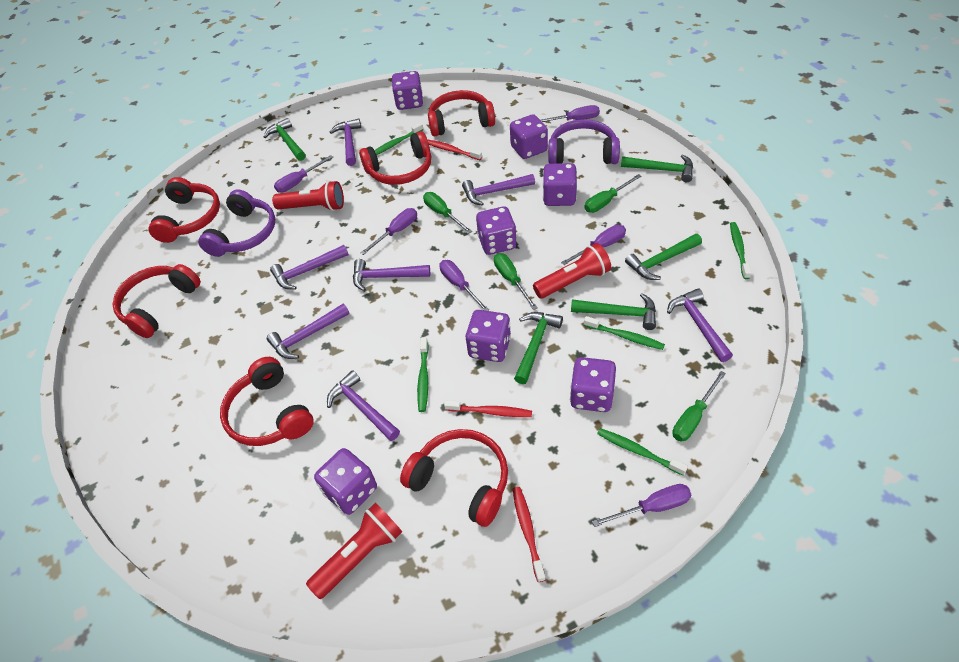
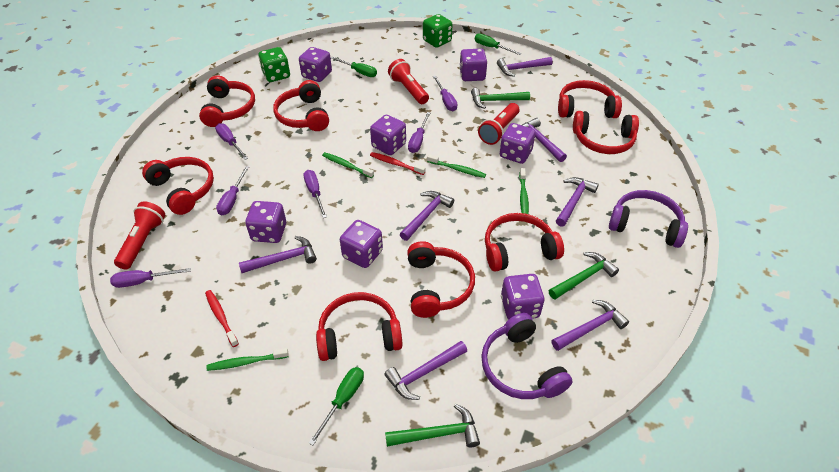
green dice: 0 -> 2
green hammer: 5 -> 3
green screwdriver: 4 -> 3
green toothbrush: 5 -> 4
red headphones: 6 -> 8
red toothbrush: 3 -> 2

